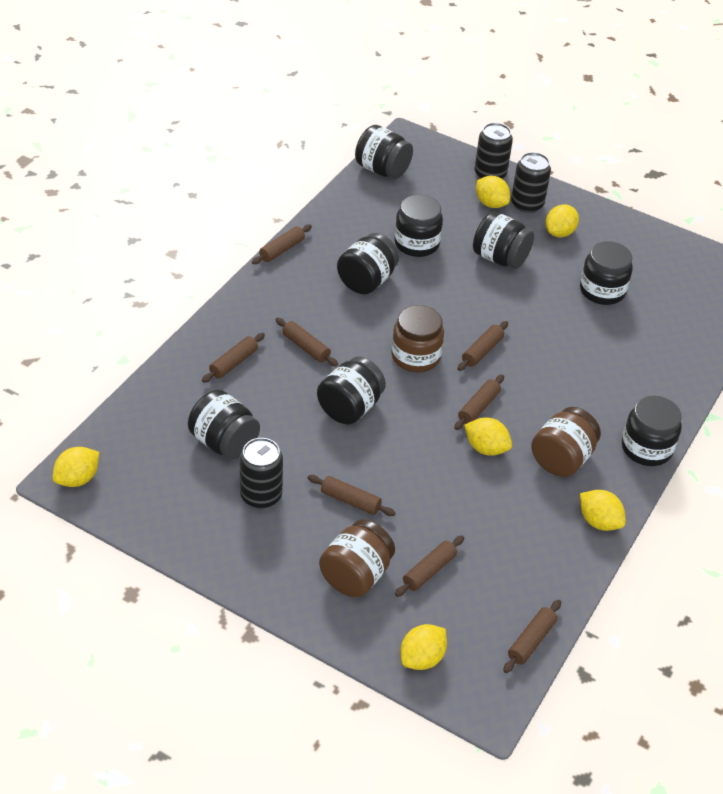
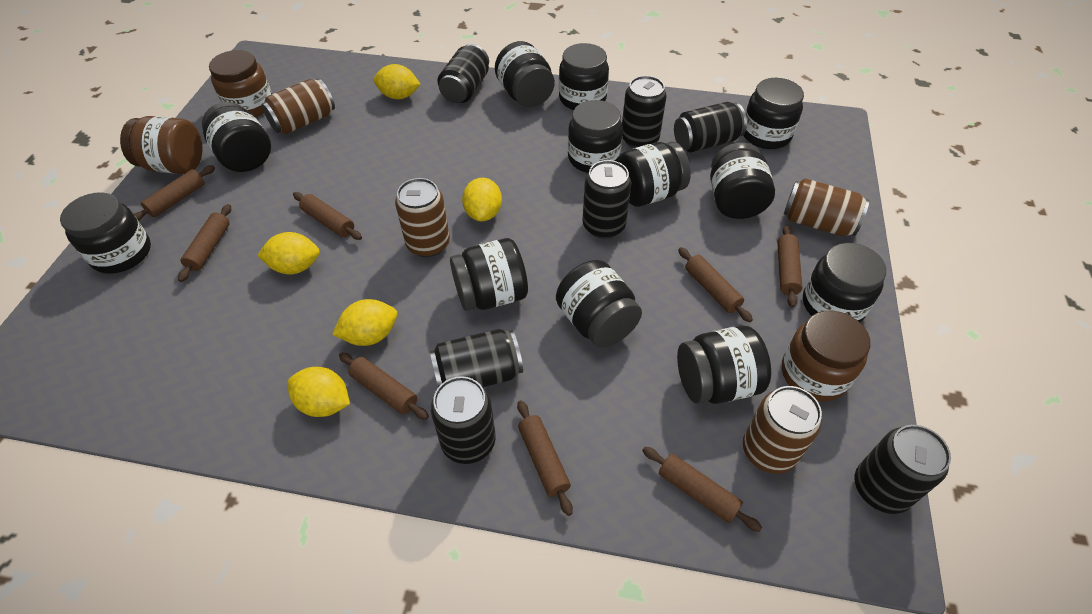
black can: 3 -> 7
black jar: 8 -> 12
brown can: 0 -> 4
yellow lemon: 6 -> 5

